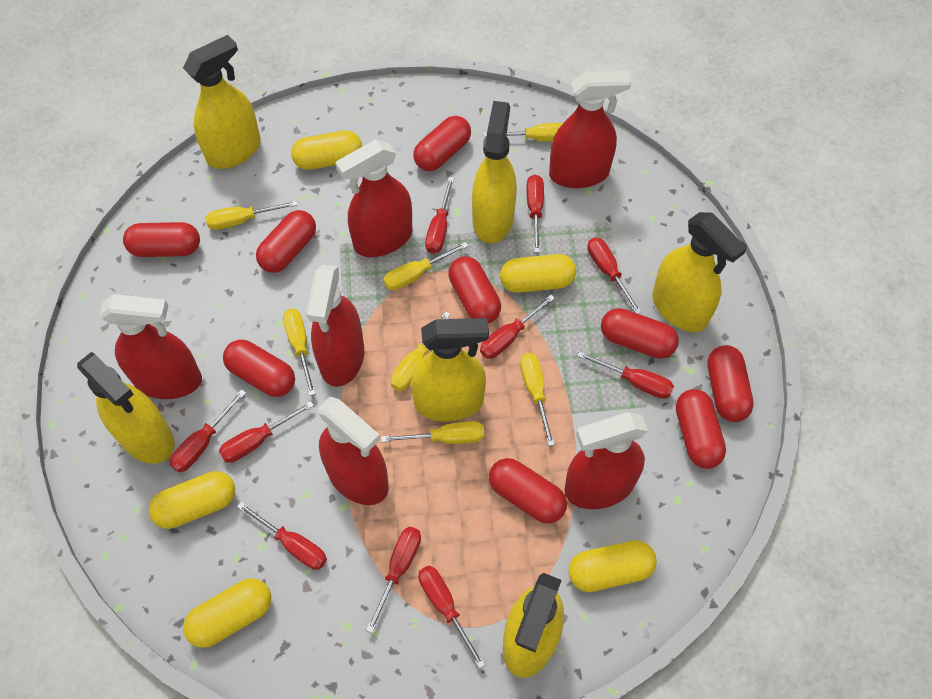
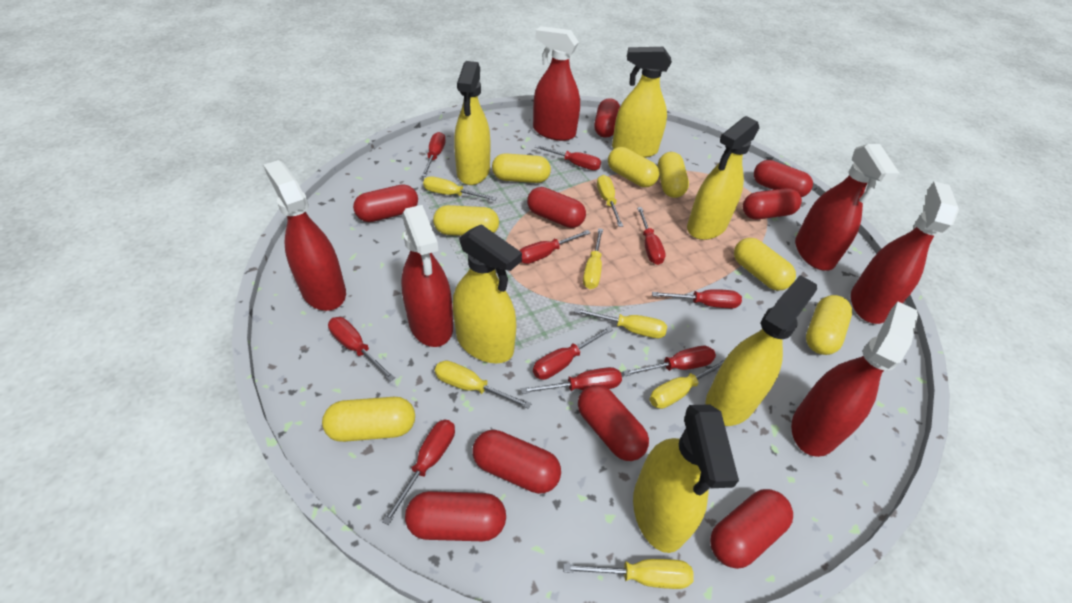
yellow capsule: 5 -> 7

